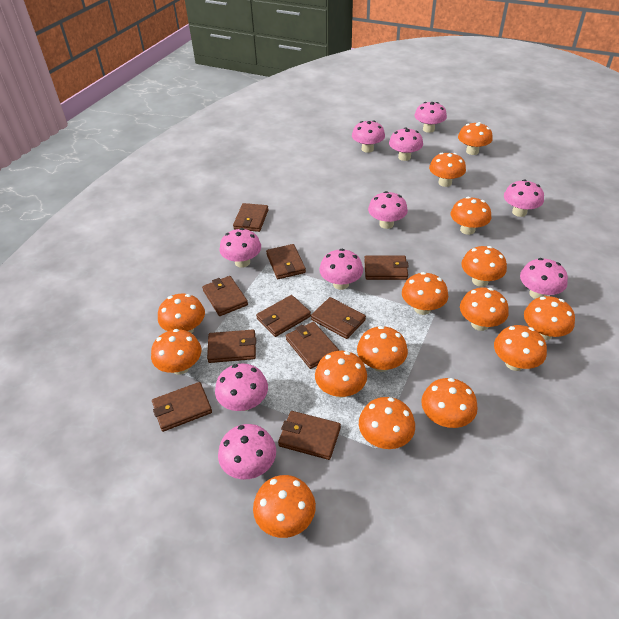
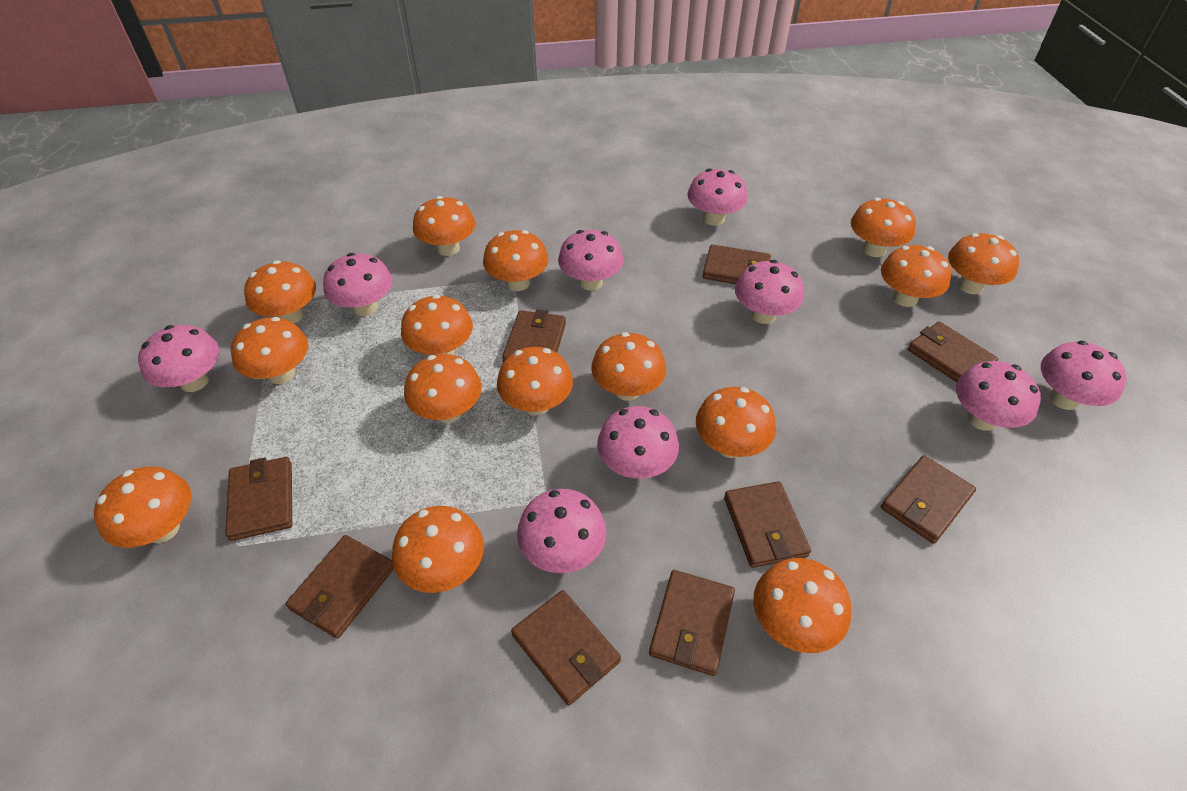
brown wallet: 10 -> 9
pink mushroom: 10 -> 9

